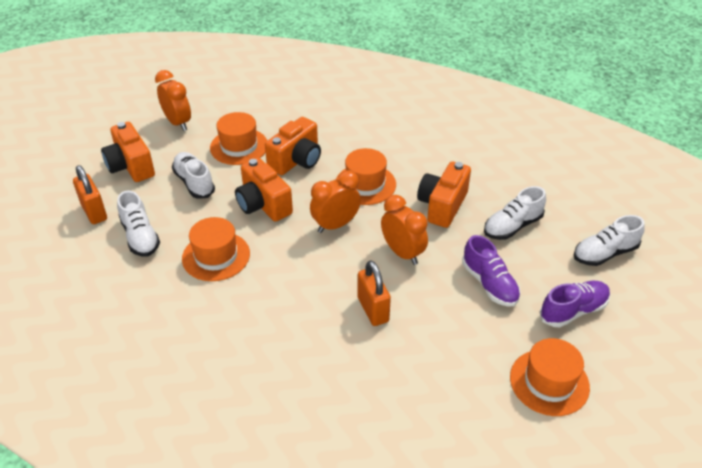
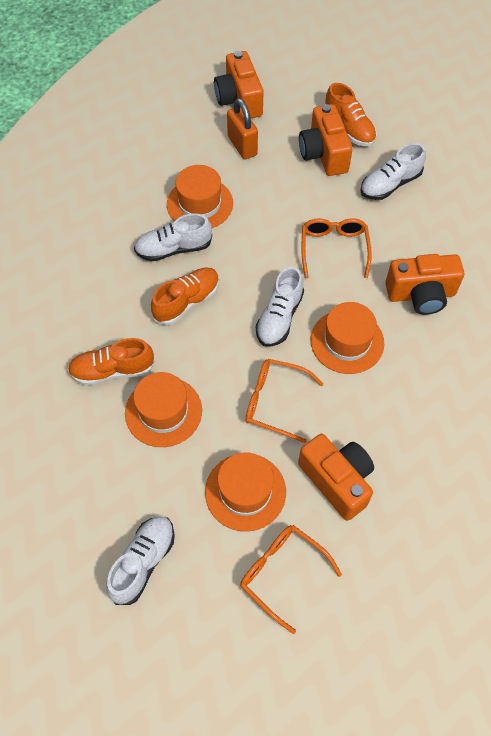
orange clock: 3 -> 0
orange glasses: 0 -> 3
orange padlock: 2 -> 1
orange shoe: 0 -> 3
purple shoe: 2 -> 0

